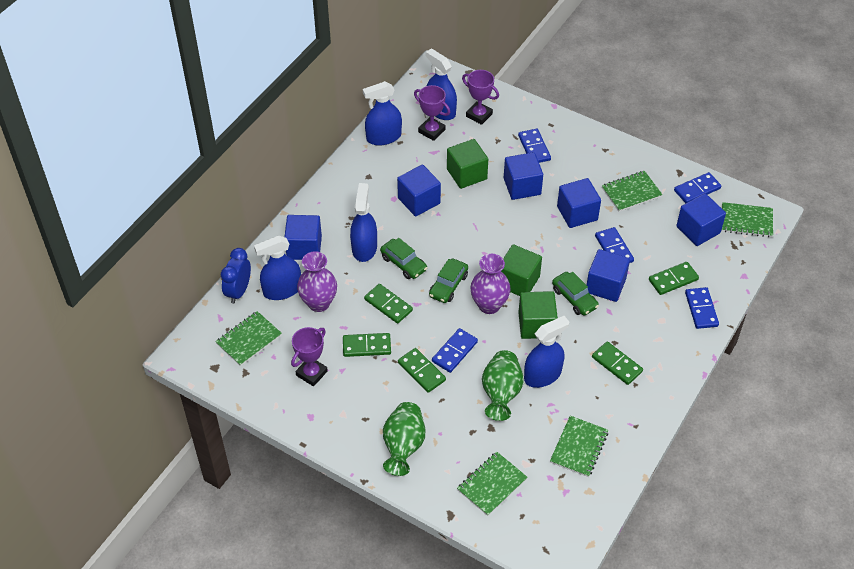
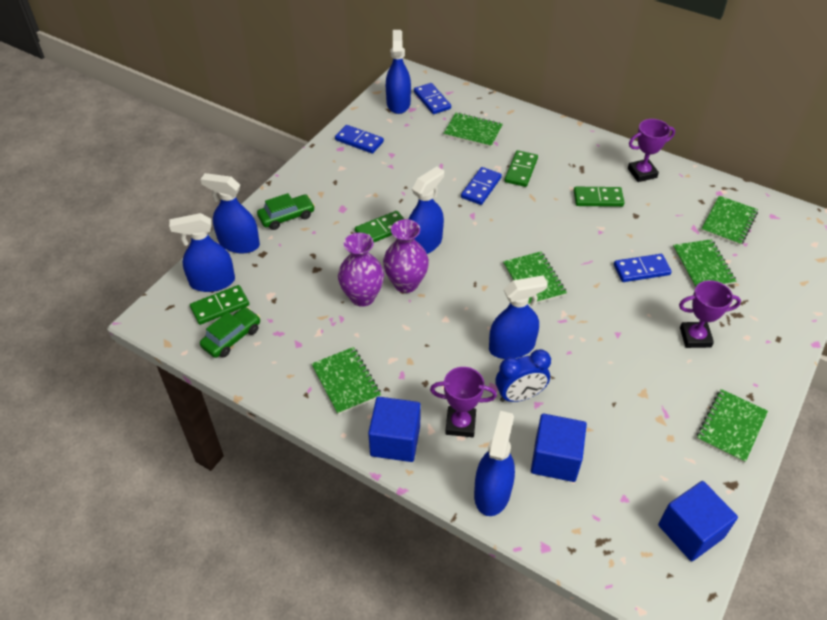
blue cube: 6 -> 3
blue domino: 5 -> 4
blue spray bottle: 5 -> 6
green car: 3 -> 2
green cube: 3 -> 0
green domino: 5 -> 4
green notebook: 5 -> 6
green vase: 2 -> 0

